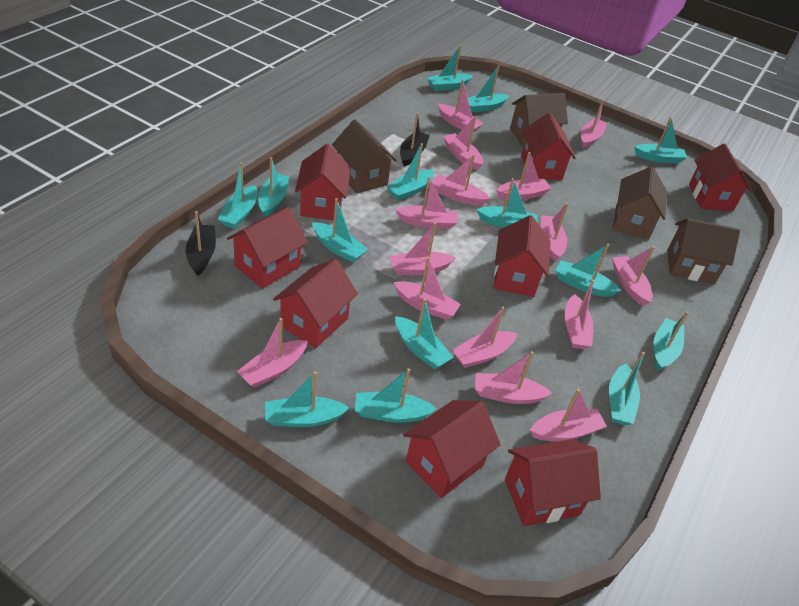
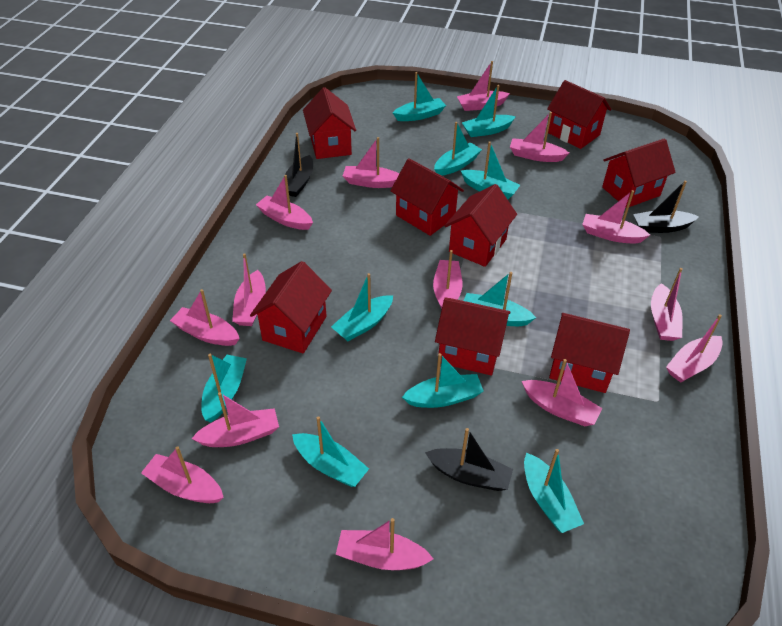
black boat: 2 -> 3
brown house: 4 -> 0
pink boat: 15 -> 14
turquoise boat: 14 -> 10

